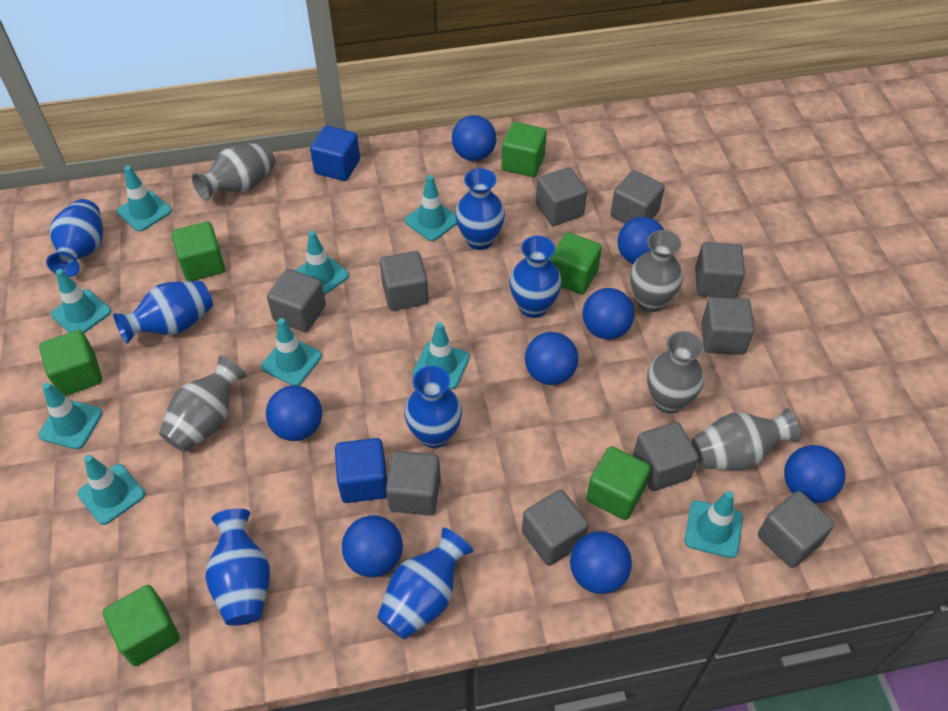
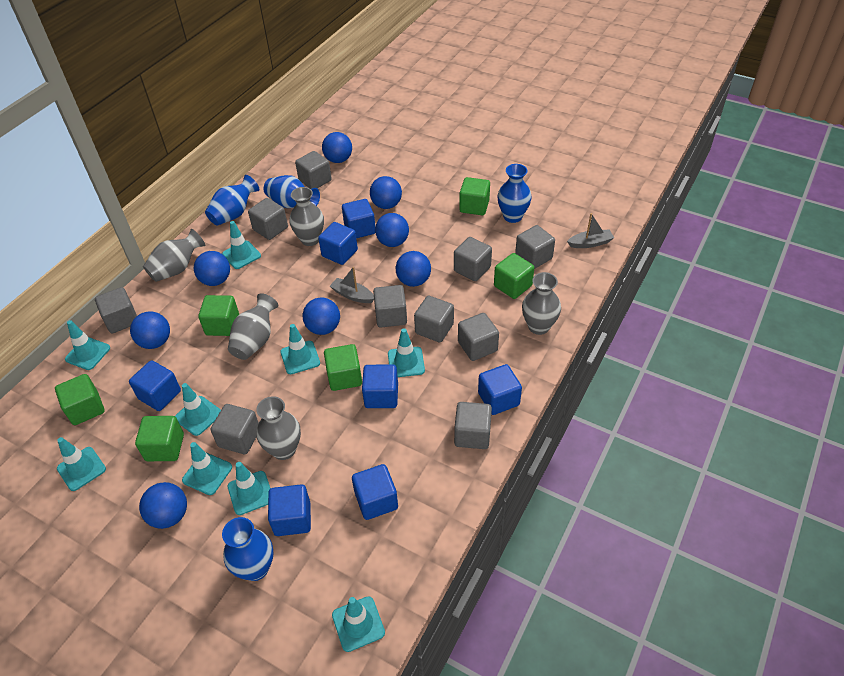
blue cube: 2 -> 7
blue vase: 7 -> 4
grey boat: 0 -> 2

